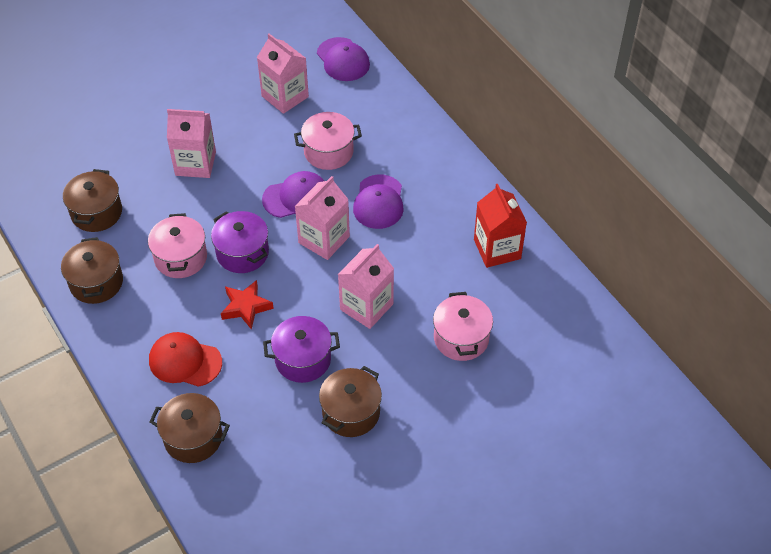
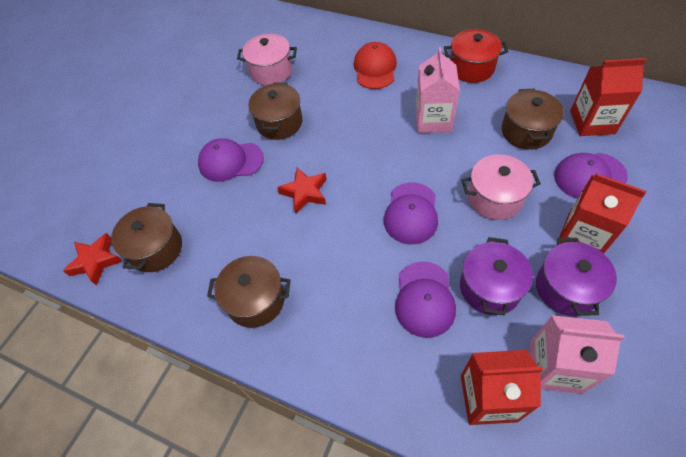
pink carton: 4 -> 2
pink pot: 3 -> 2
purple cap: 3 -> 4
red carton: 1 -> 3
red pot: 0 -> 1
red star: 1 -> 2

